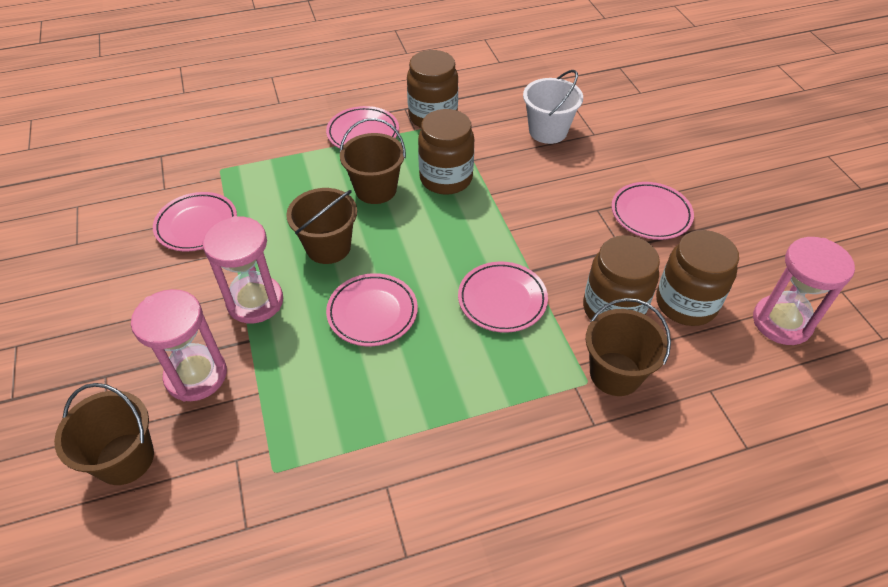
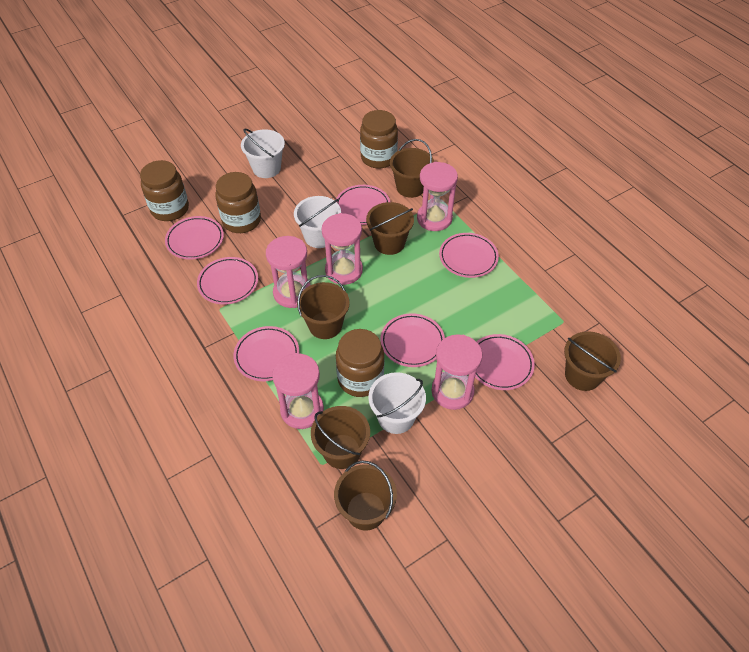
brown bucket: 4 -> 6
pink hourglass: 3 -> 5
pink plate: 5 -> 7
white bucket: 1 -> 3

